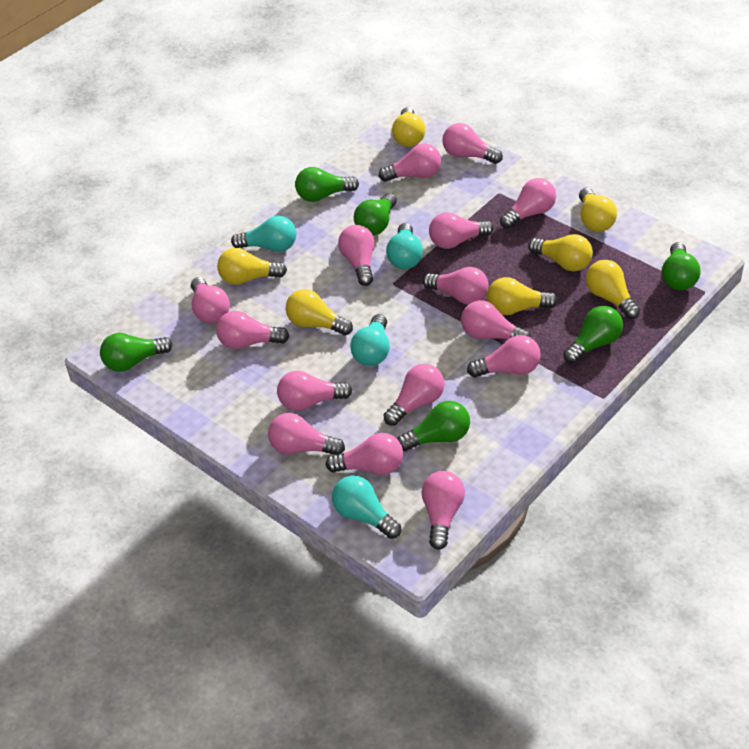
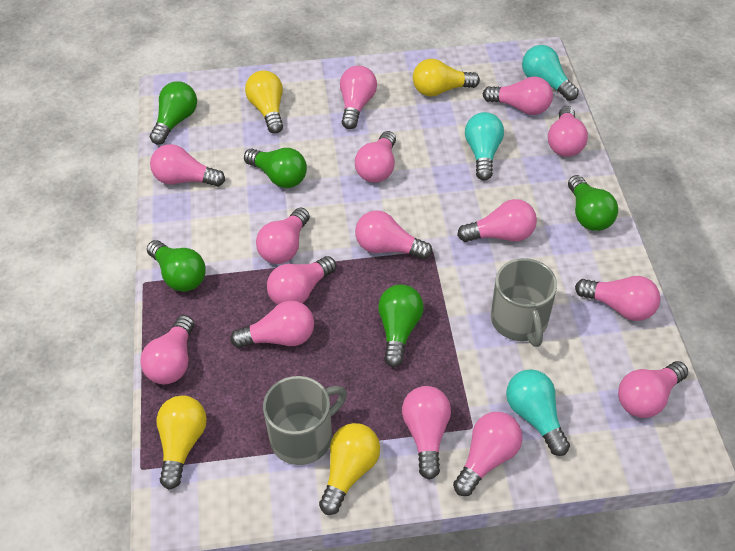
green light bulb: 6 -> 5
grey mug: 0 -> 2
turquoise light bulb: 4 -> 3
yellow light bulb: 7 -> 4

